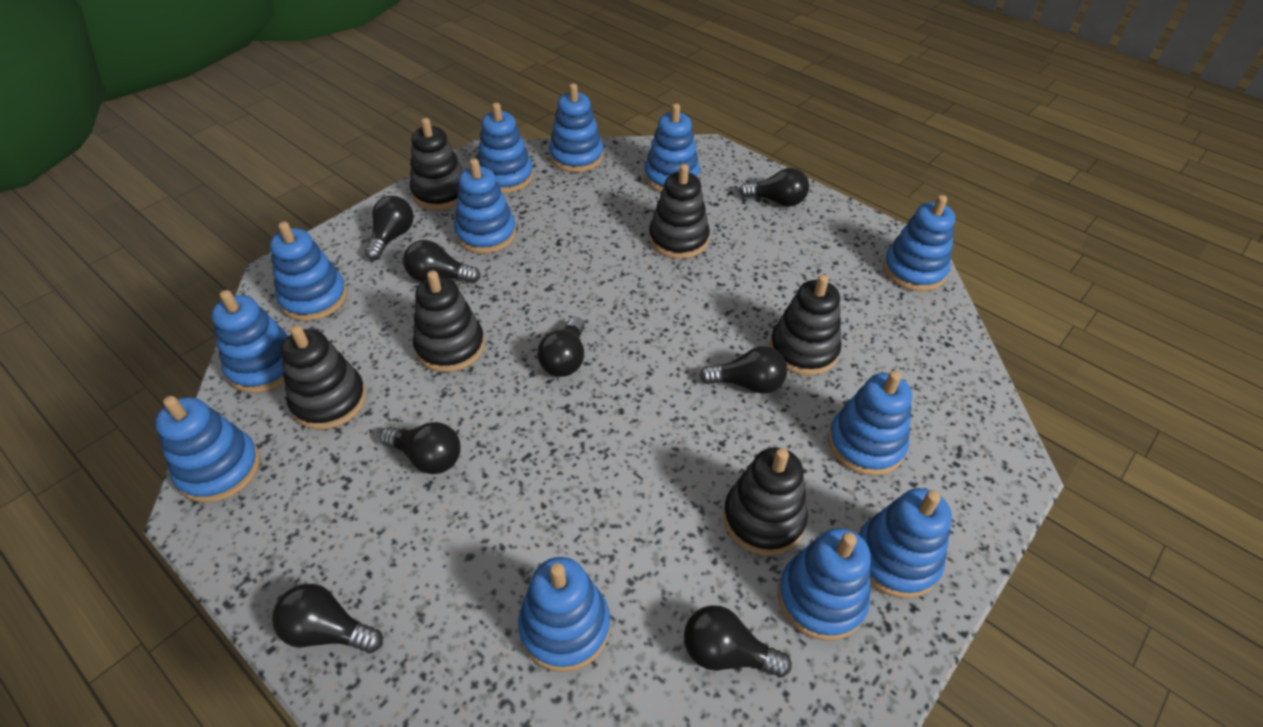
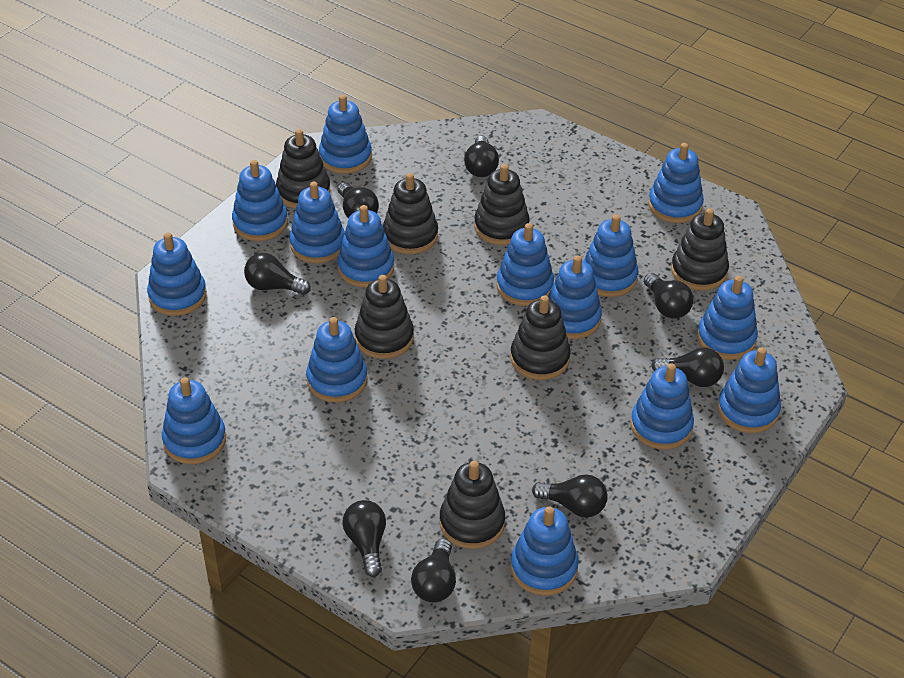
black stacking toy: 6 -> 7
blue stacking toy: 12 -> 15

